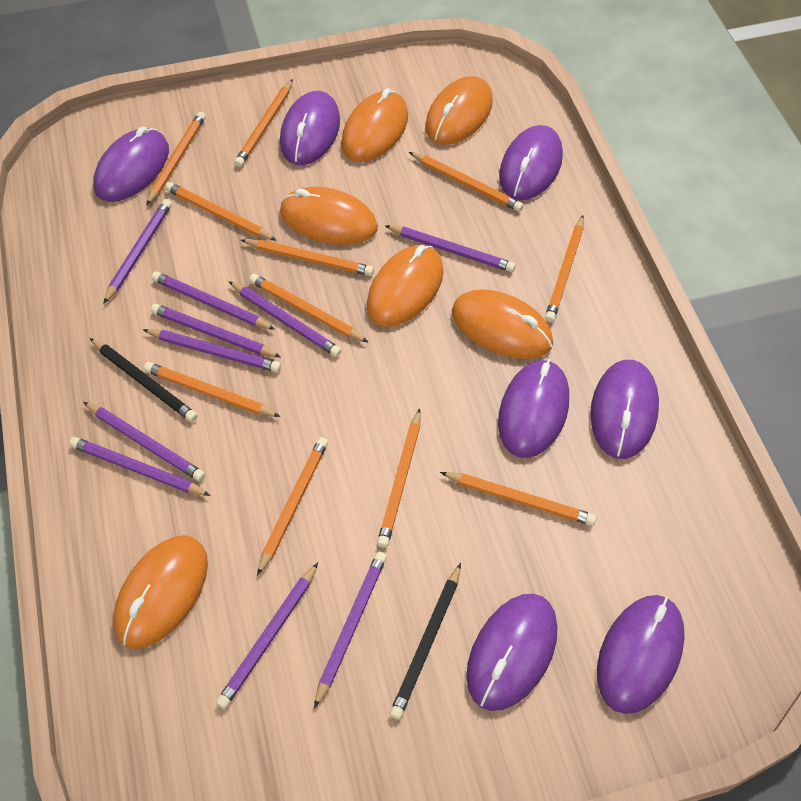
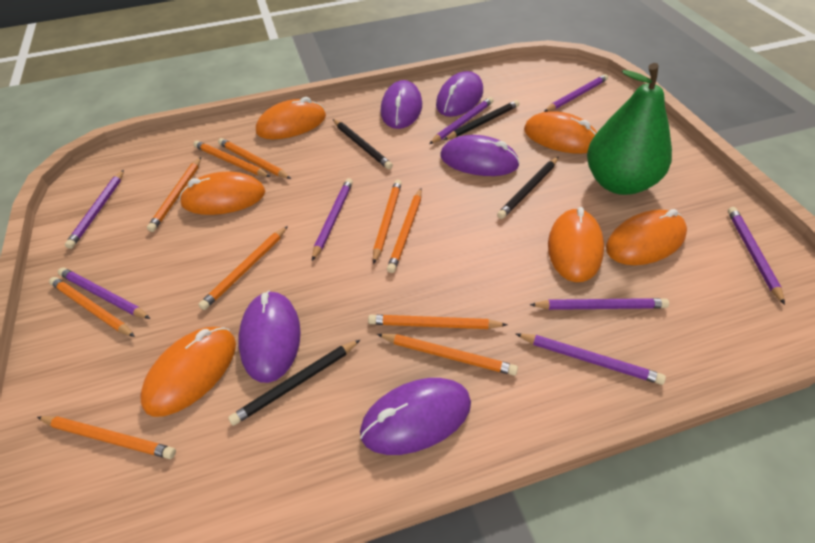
black pencil: 2 -> 4
green pear: 0 -> 1
orange pencil: 11 -> 10
purple mouse: 7 -> 5
purple pencil: 10 -> 8

